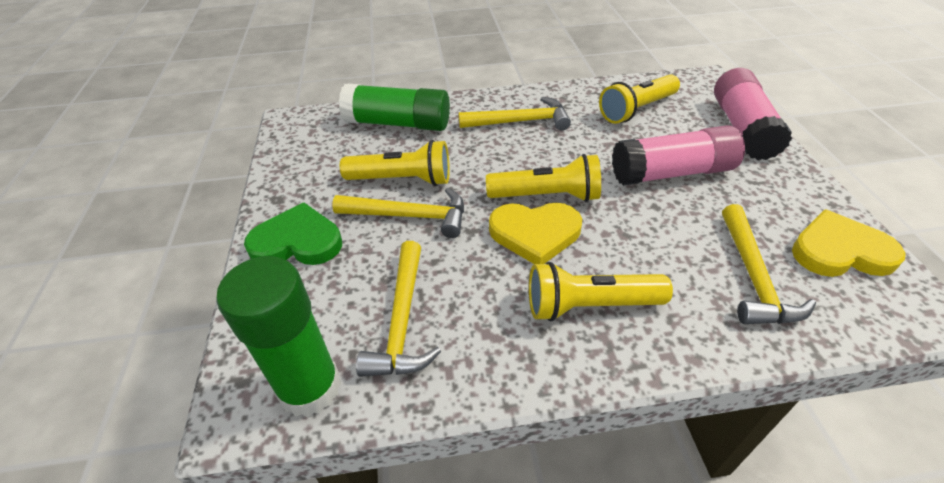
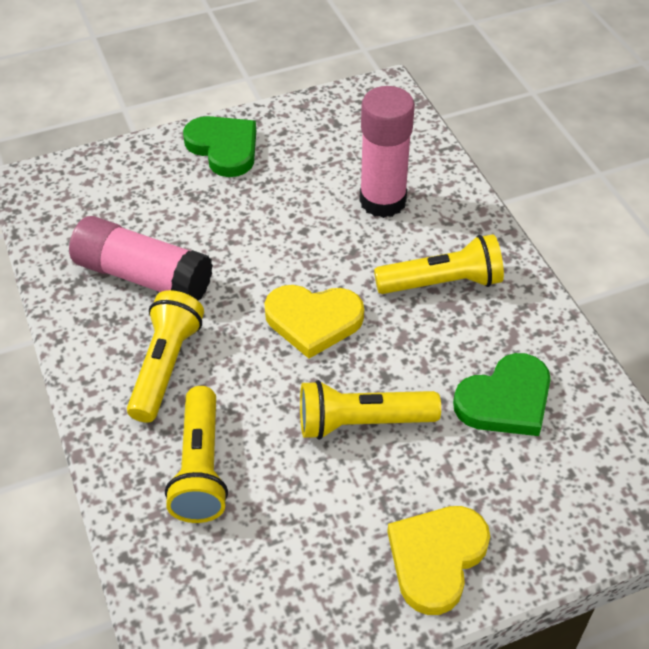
green glue stick: 2 -> 0
green heart: 1 -> 2
yellow hammer: 4 -> 0

